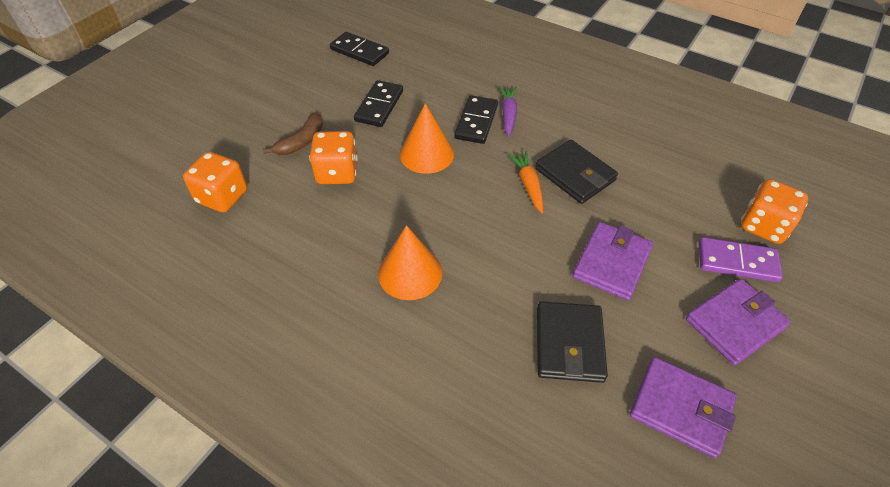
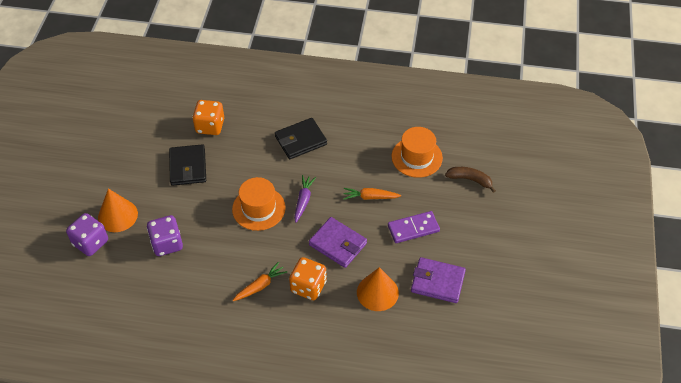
black domino: 3 -> 0
orange carrot: 1 -> 2
orange dice: 3 -> 2
orange hat: 0 -> 2
purple dice: 0 -> 2
purple wallet: 3 -> 2

